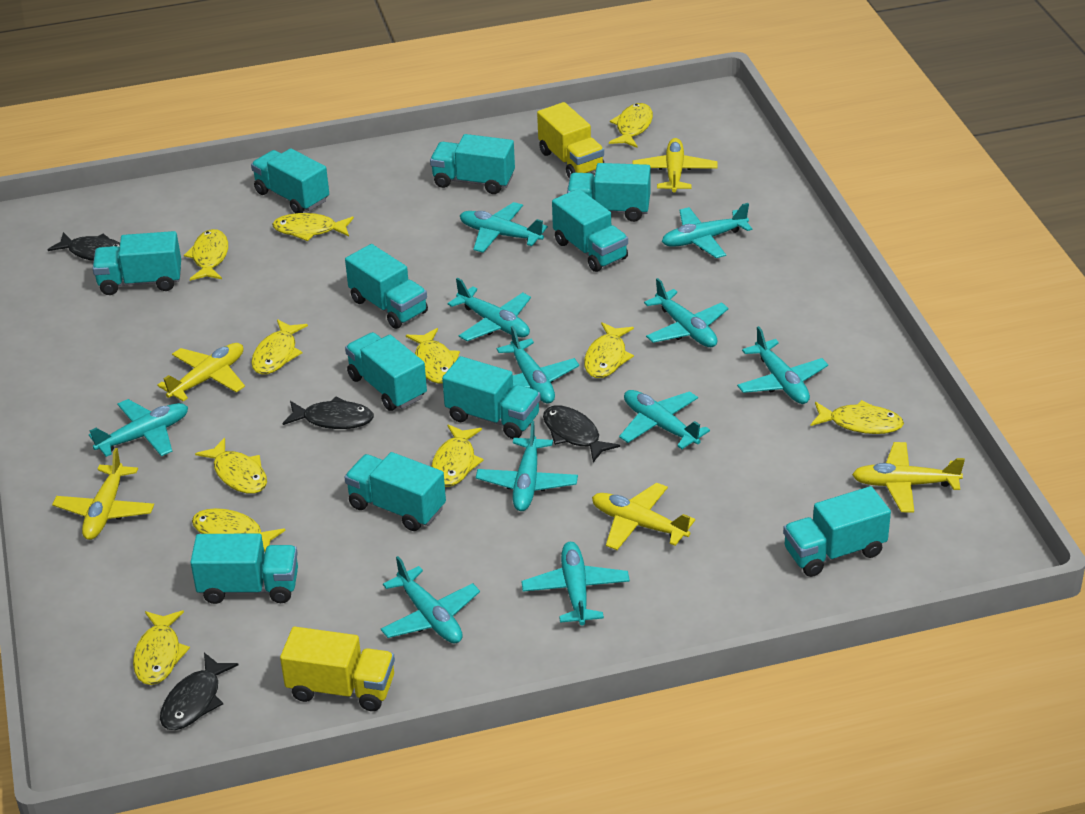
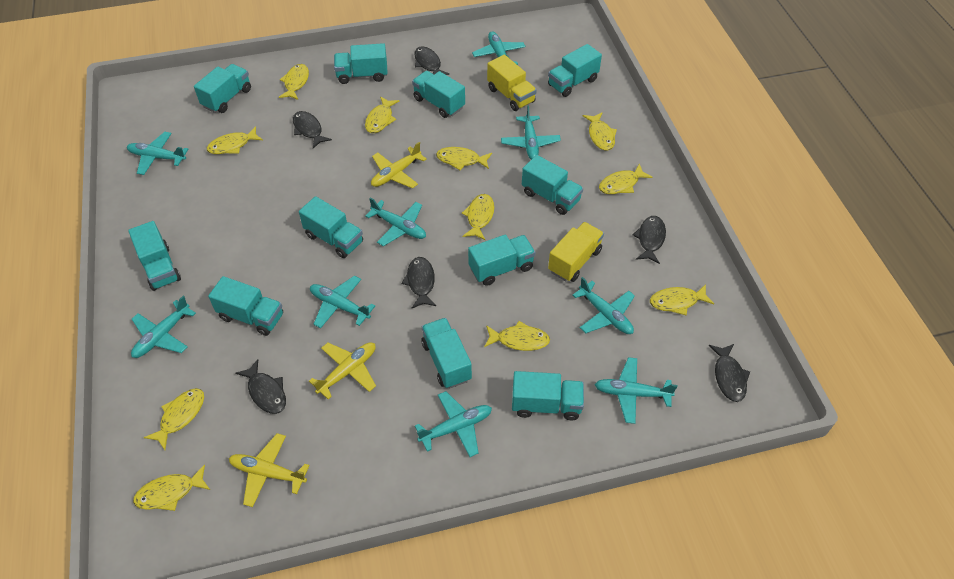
black fish: 4 -> 6
turquoise plane: 11 -> 9
yellow plane: 5 -> 3

